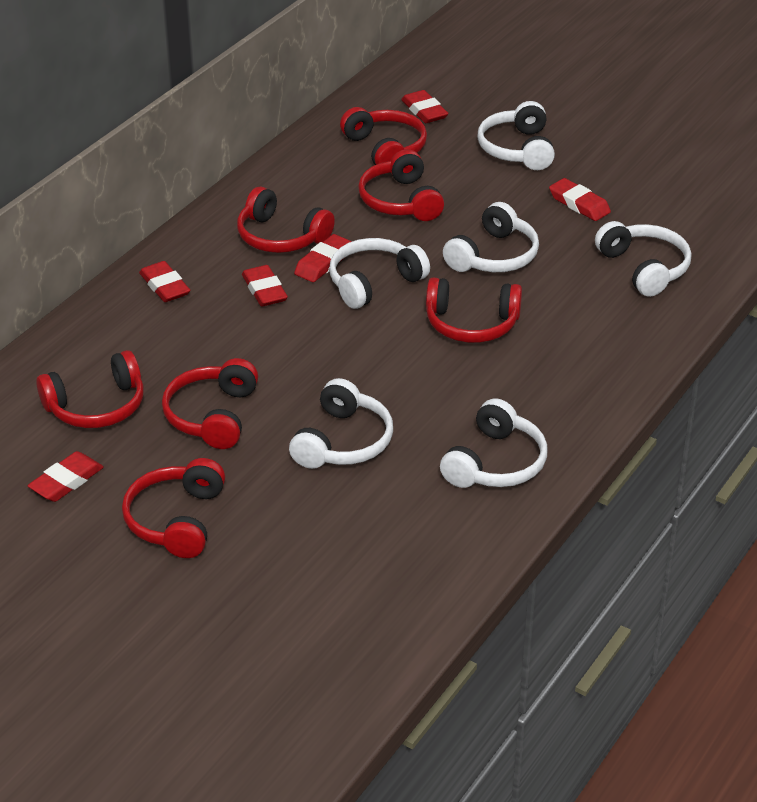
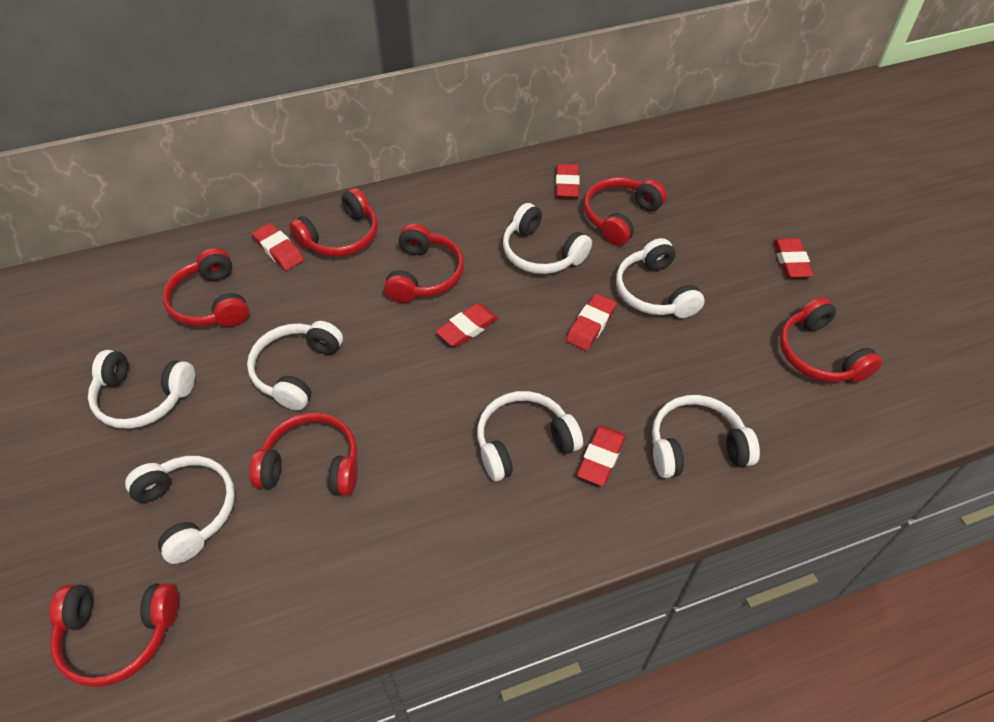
white headphones: 6 -> 7

